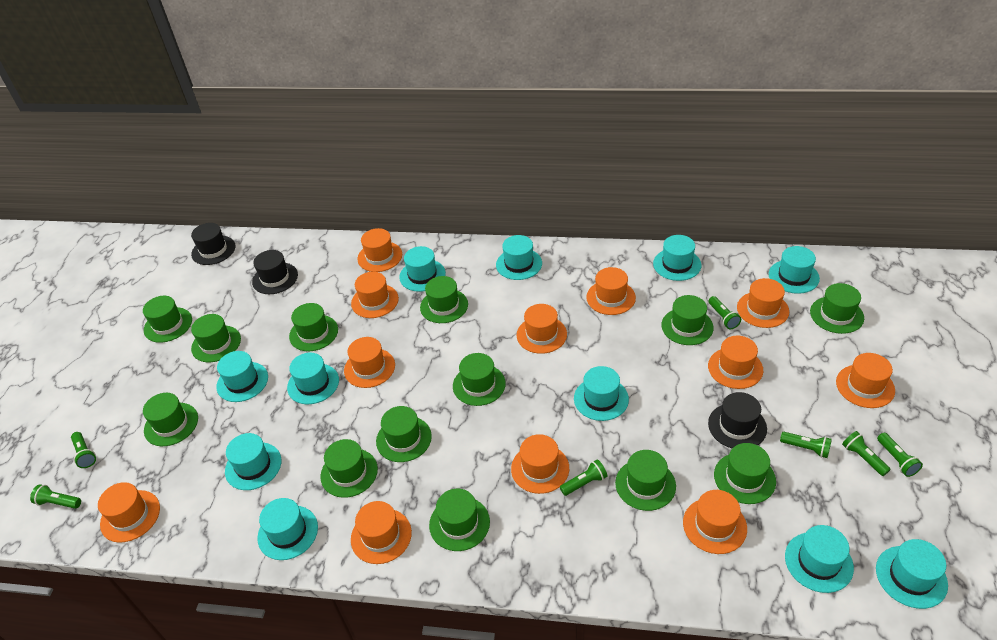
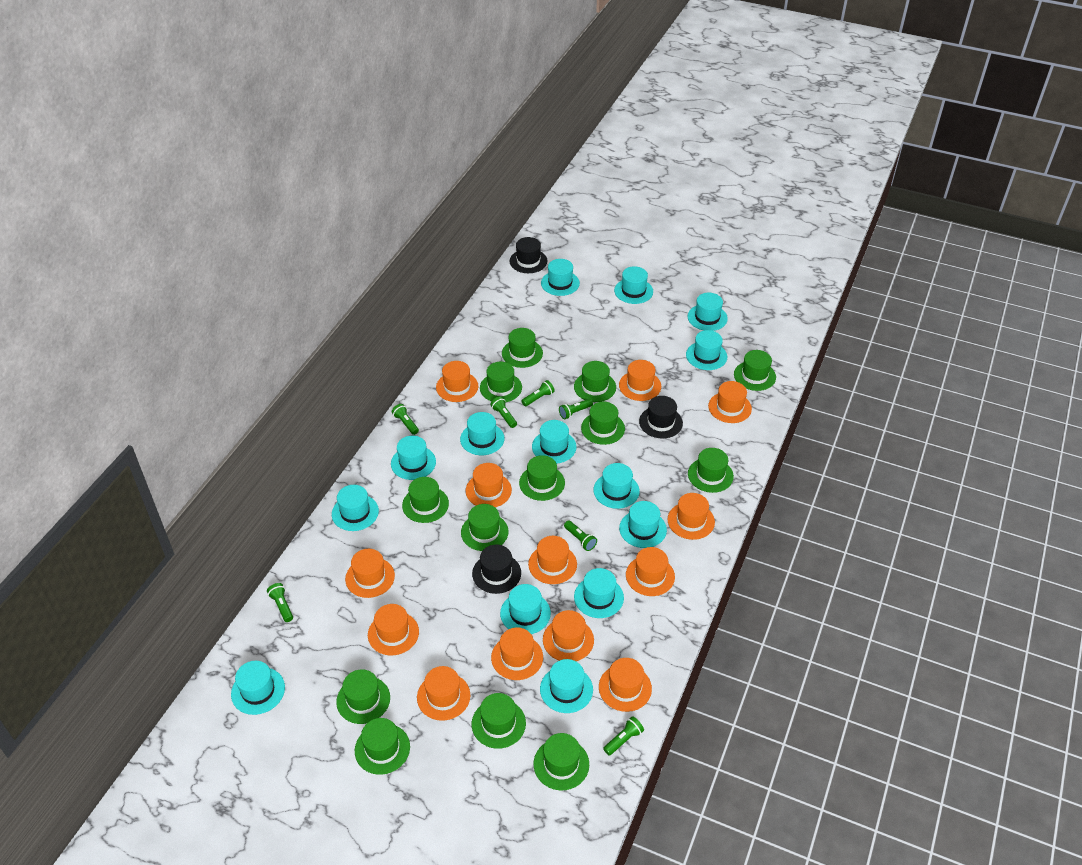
orange hat: 12 -> 13
turquoise hat: 11 -> 14

